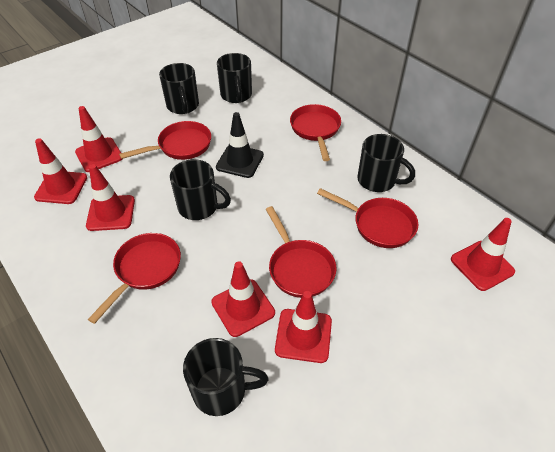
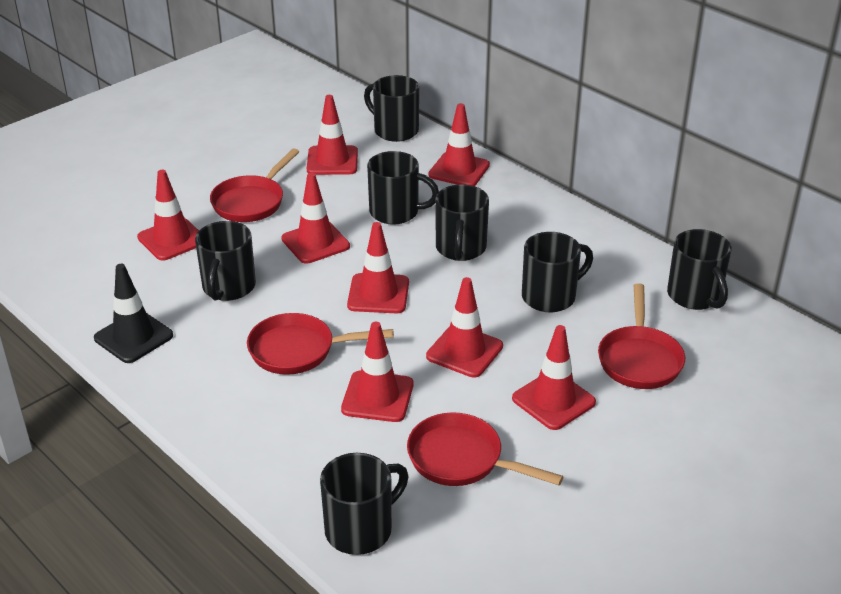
black mug: 5 -> 7
red pan: 5 -> 4
red traffic cone: 6 -> 8

